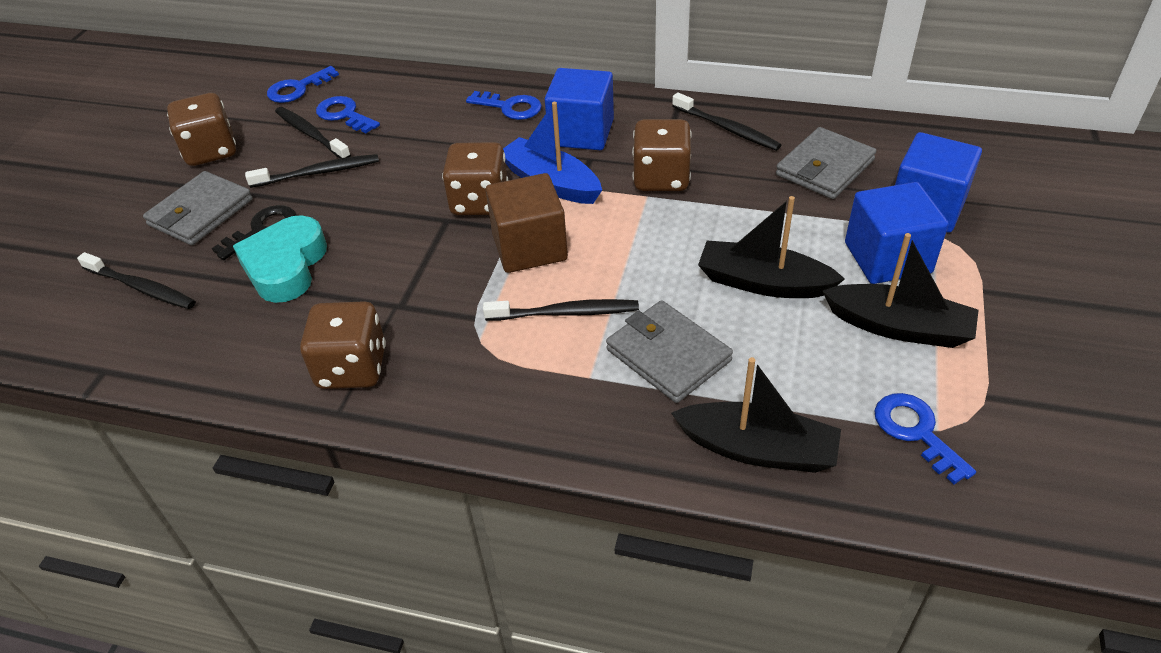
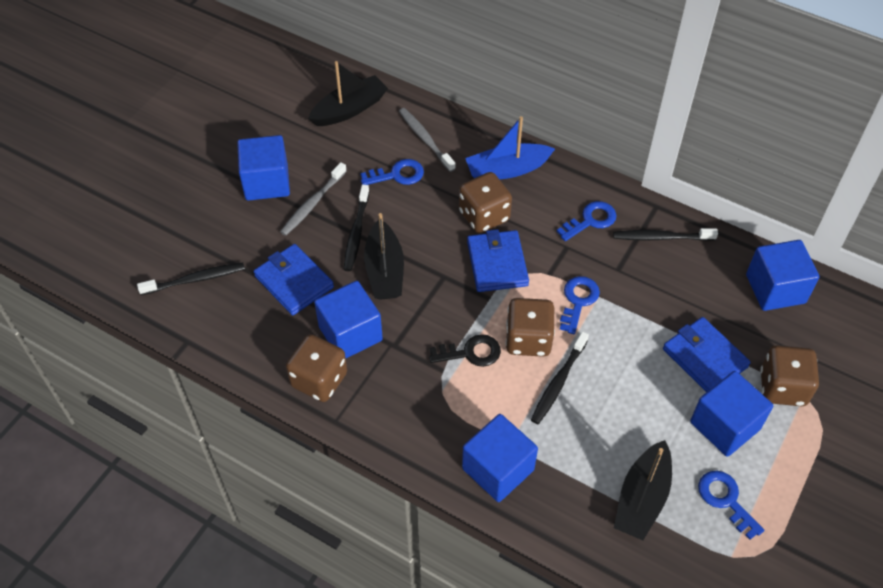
black toothbrush: 5 -> 4
blue cube: 3 -> 5
blue wallet: 0 -> 3
brown cube: 1 -> 0
grey toothbrush: 0 -> 2
grey wallet: 3 -> 0
turquoise heart: 1 -> 0

